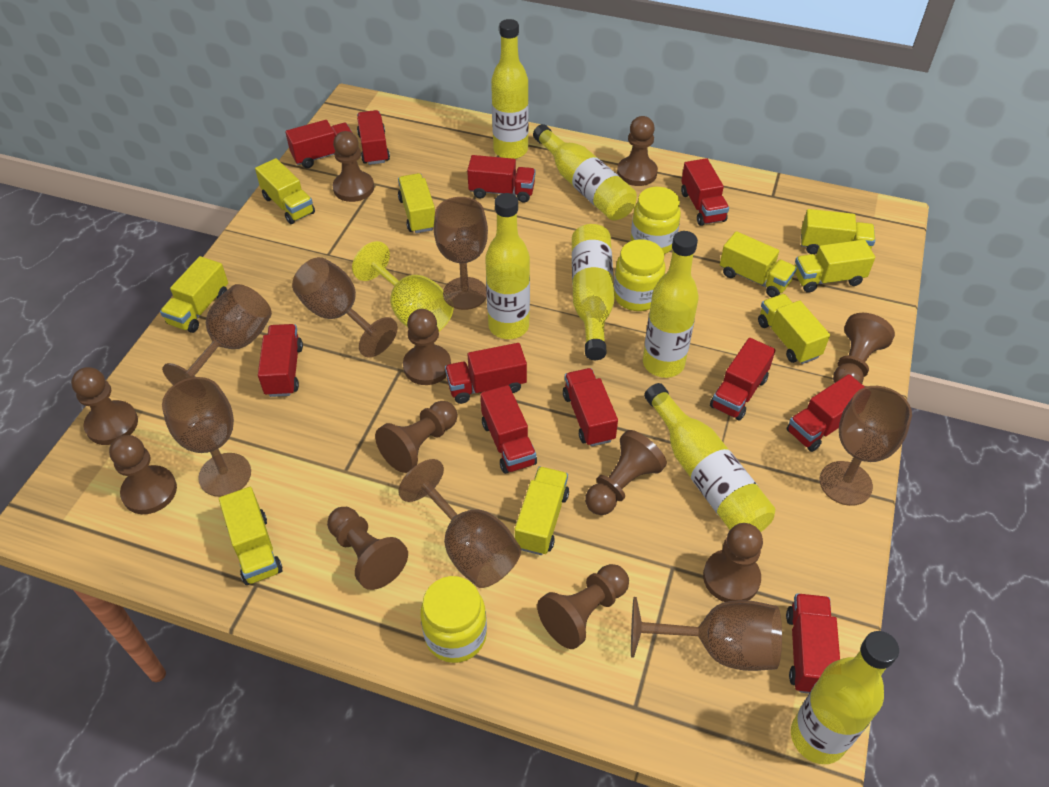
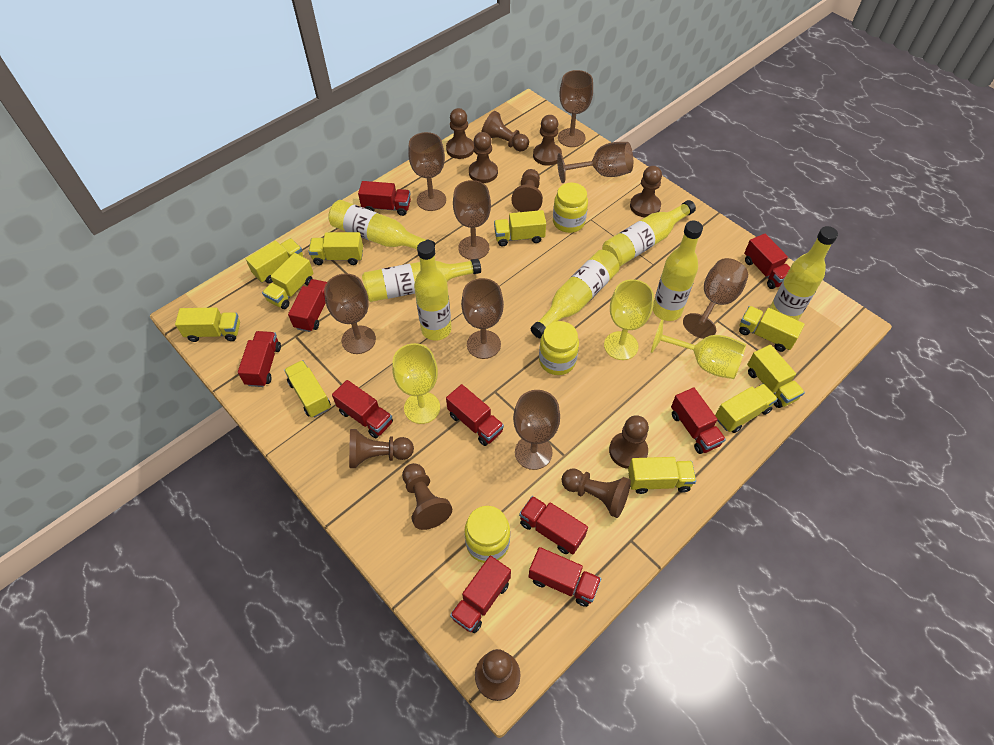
brown goblet: 7 -> 8
red truck: 11 -> 10
yellow goblet: 1 -> 3
yellow truck: 9 -> 10

